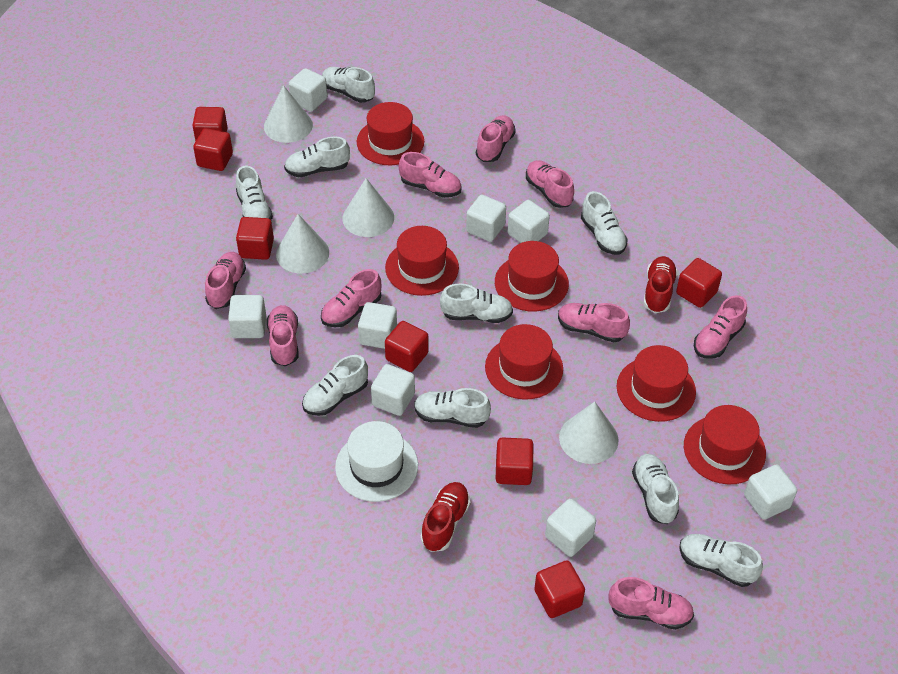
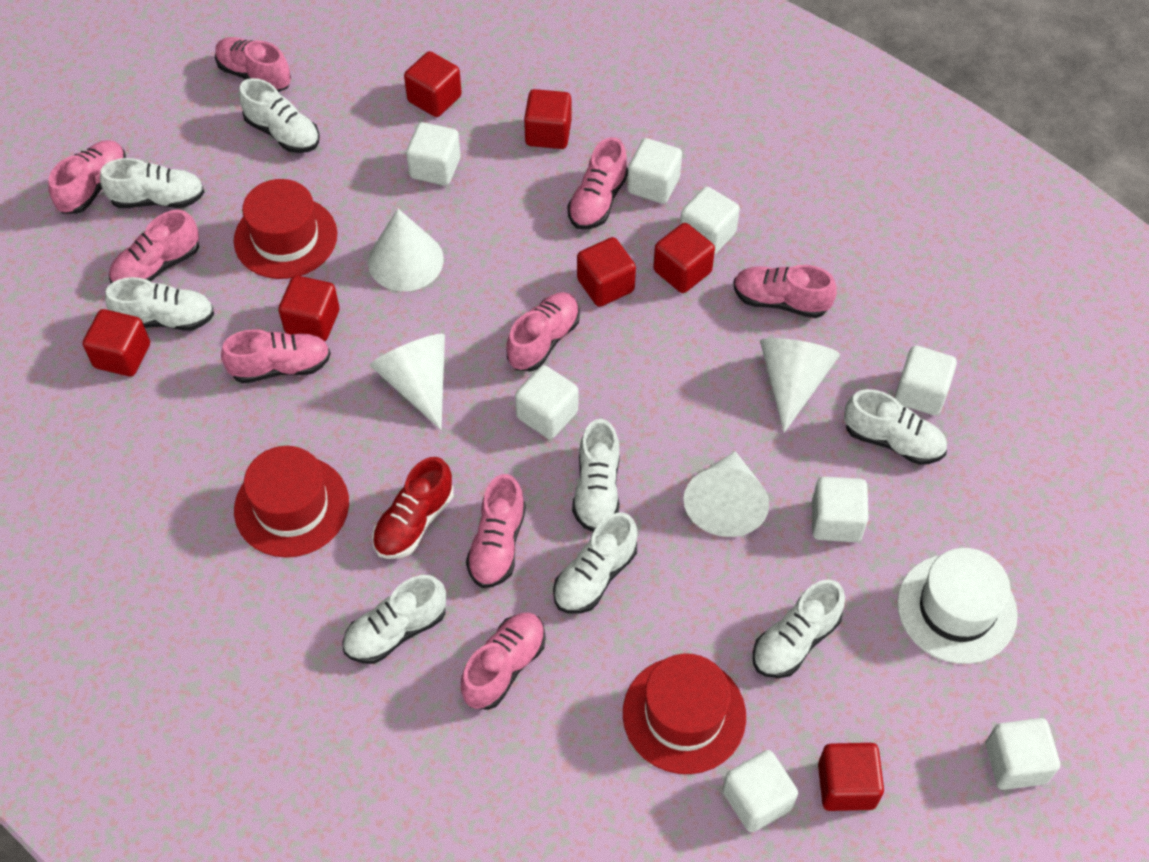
red hat: 6 -> 3
red shoe: 2 -> 1
white shoe: 9 -> 8

